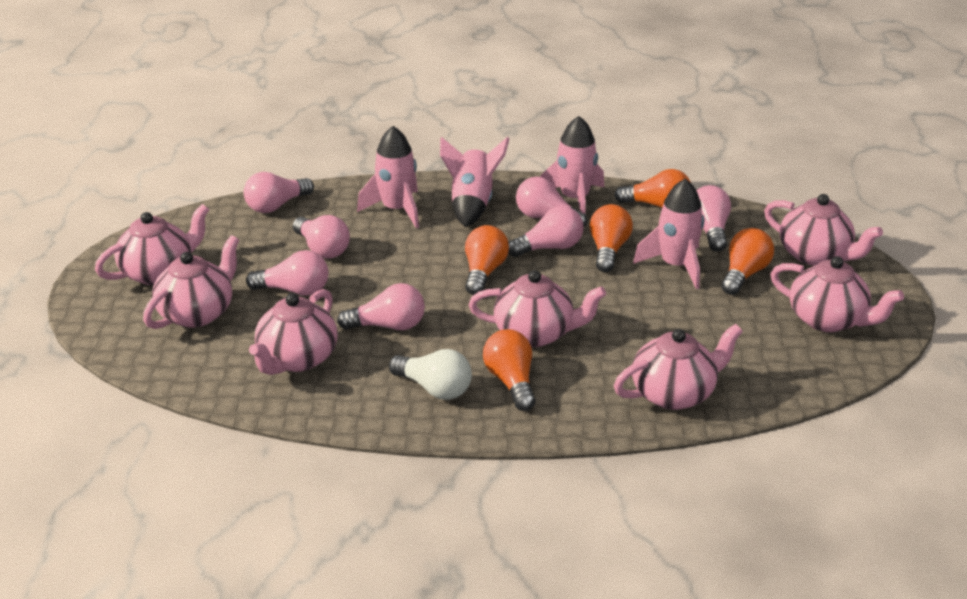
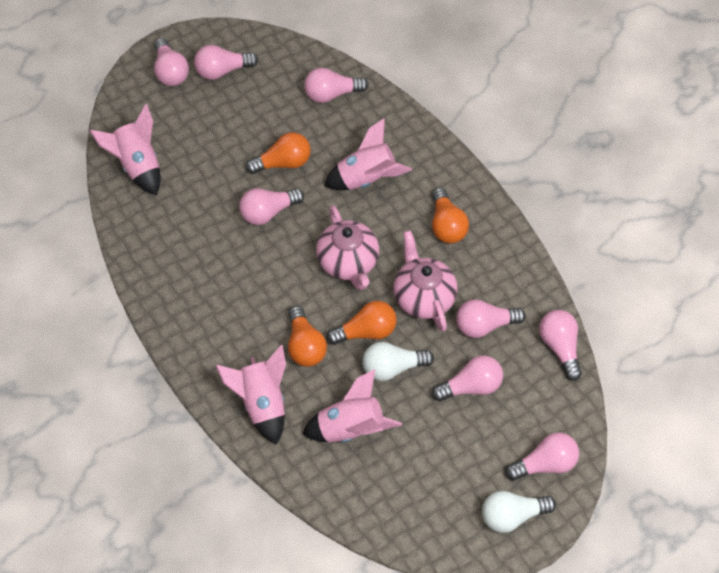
orange light bulb: 5 -> 4
pink light bulb: 7 -> 8
pink teapot: 7 -> 2
white light bulb: 1 -> 2

